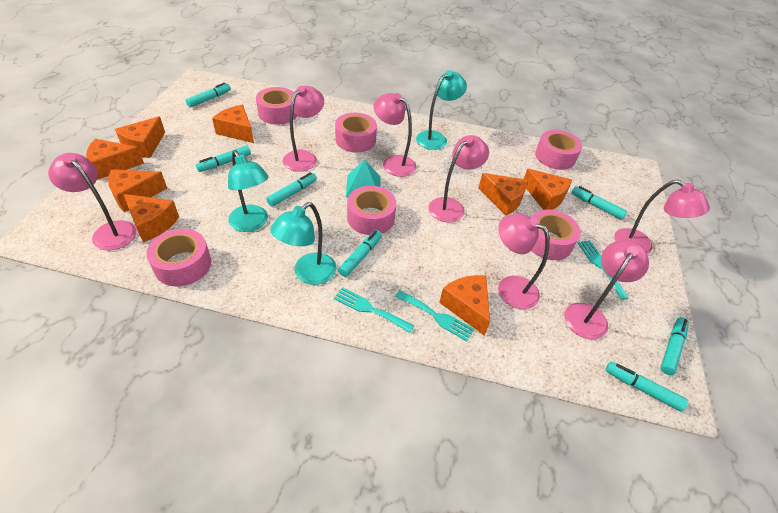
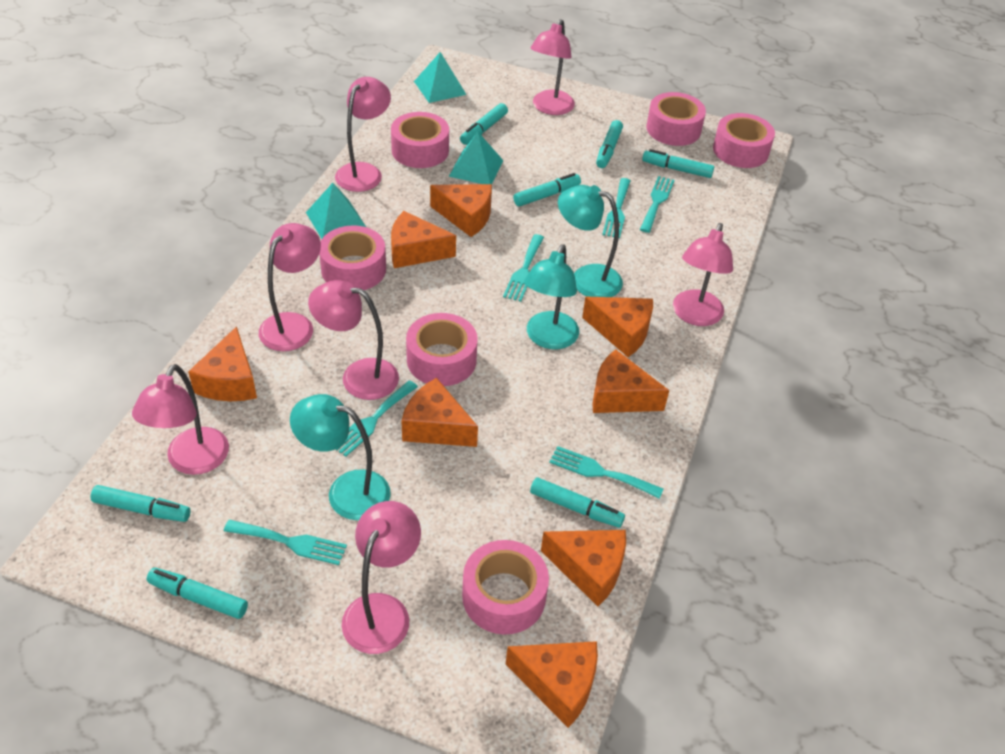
turquoise fork: 3 -> 6
turquoise pyramid: 1 -> 3

